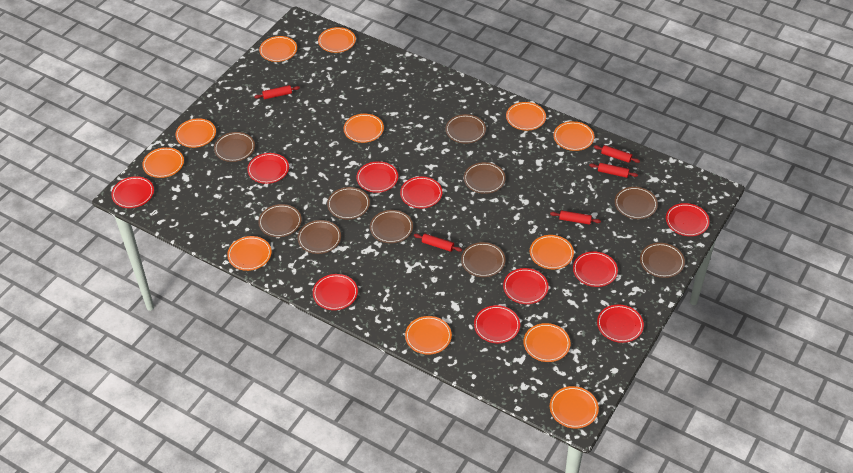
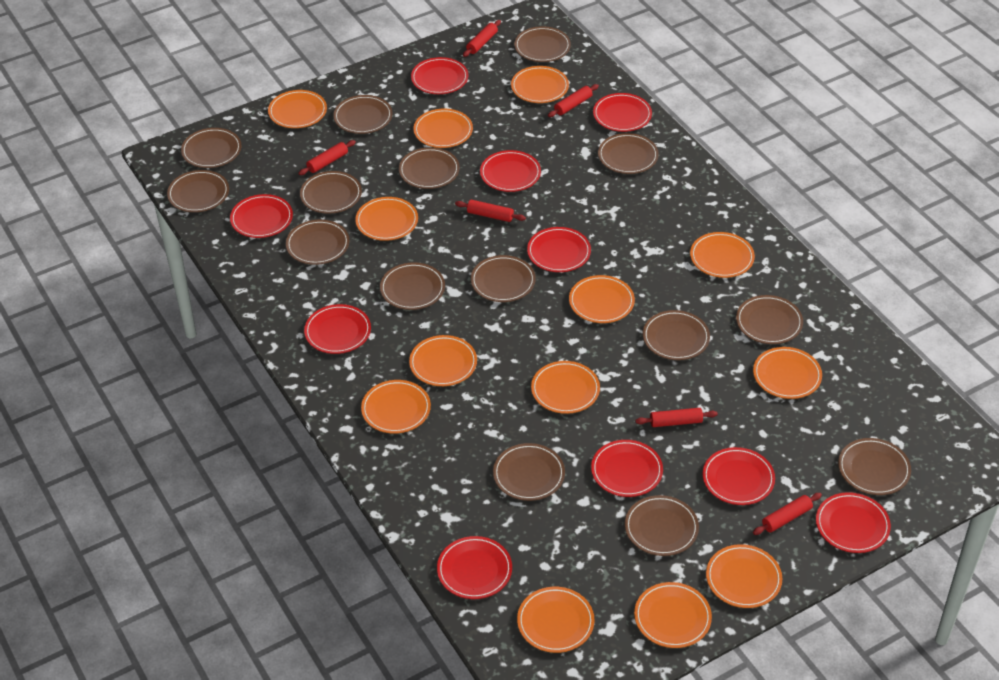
brown plate: 10 -> 15
orange plate: 12 -> 13
red rolling pin: 5 -> 6

